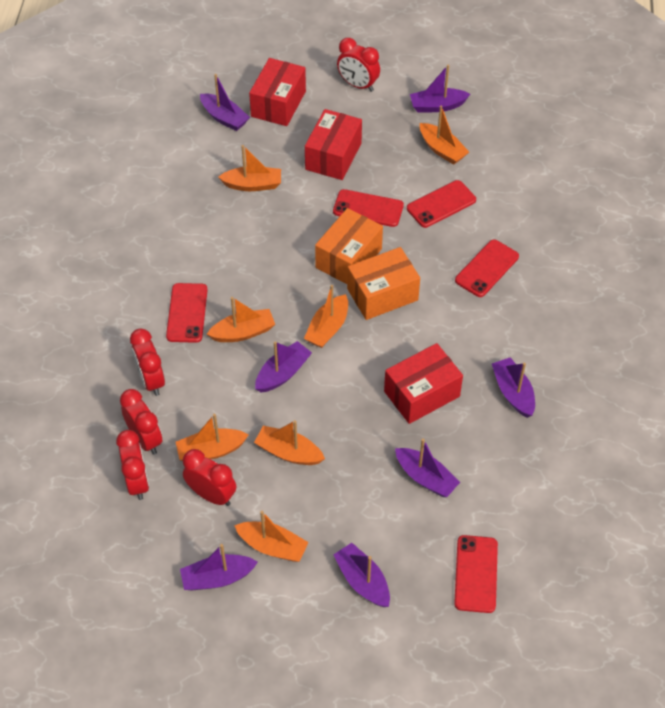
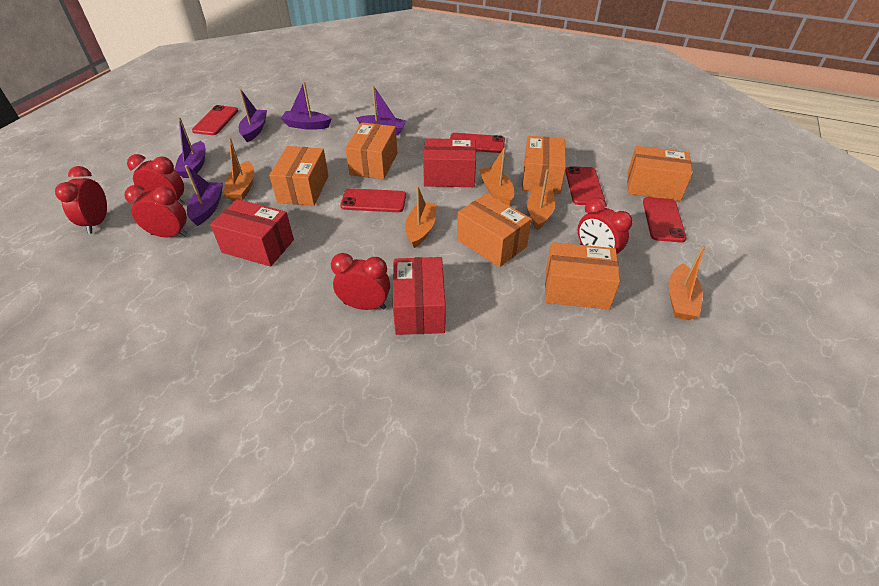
orange boat: 7 -> 5
orange box: 2 -> 6
purple boat: 7 -> 5

